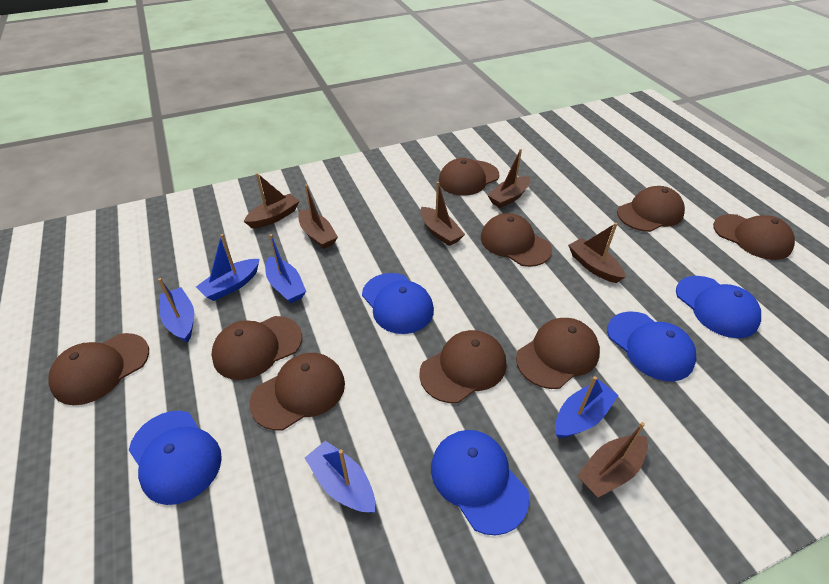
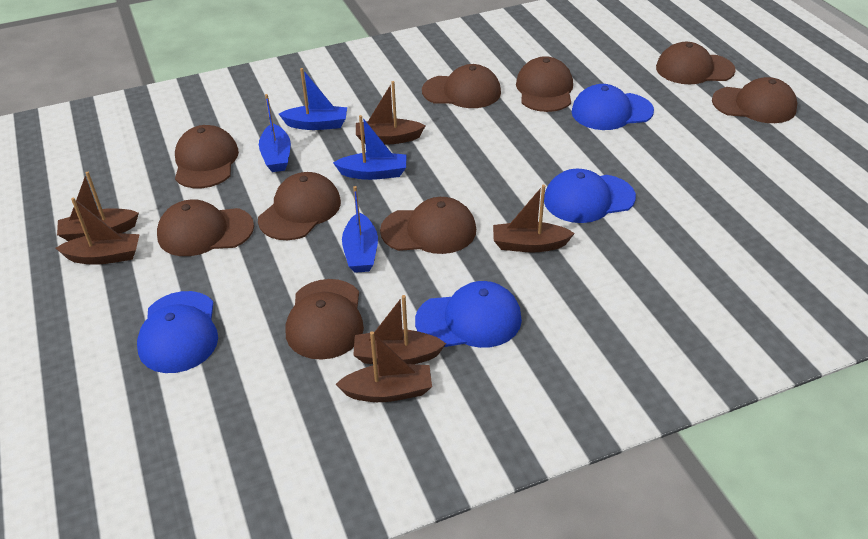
blue boat: 5 -> 4
blue cap: 5 -> 4

